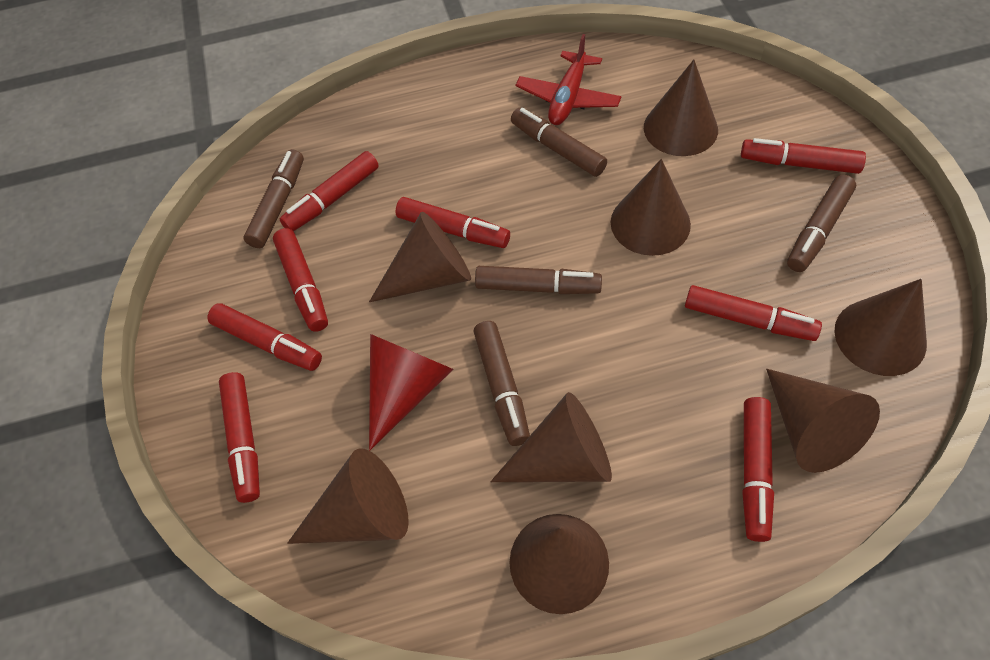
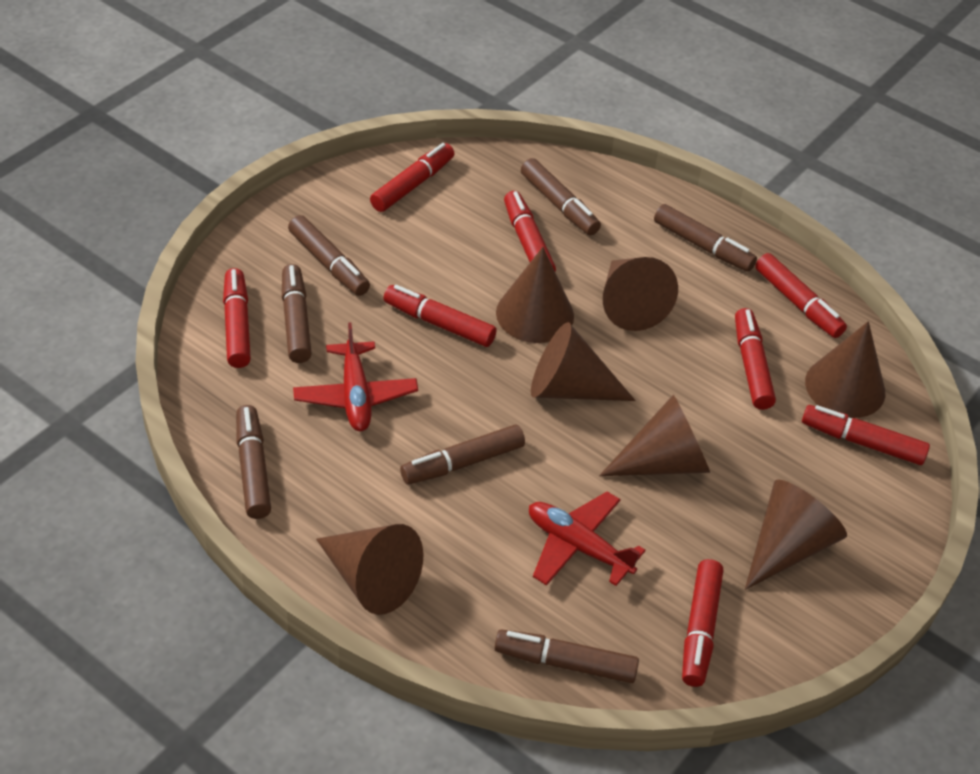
brown cone: 8 -> 7
brown marker: 5 -> 7
red cone: 1 -> 0
red plane: 1 -> 2

